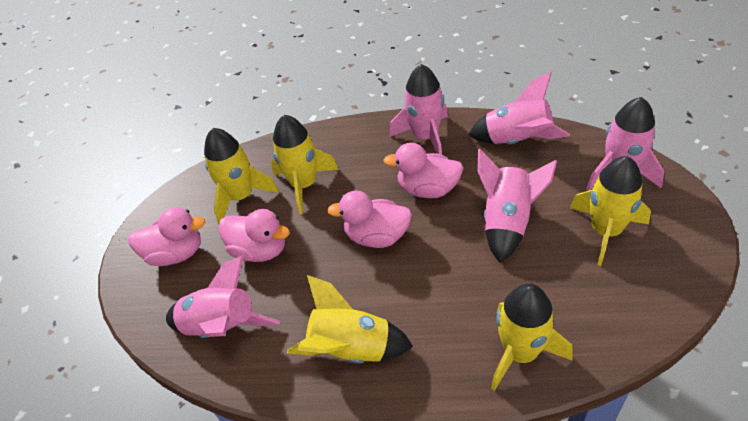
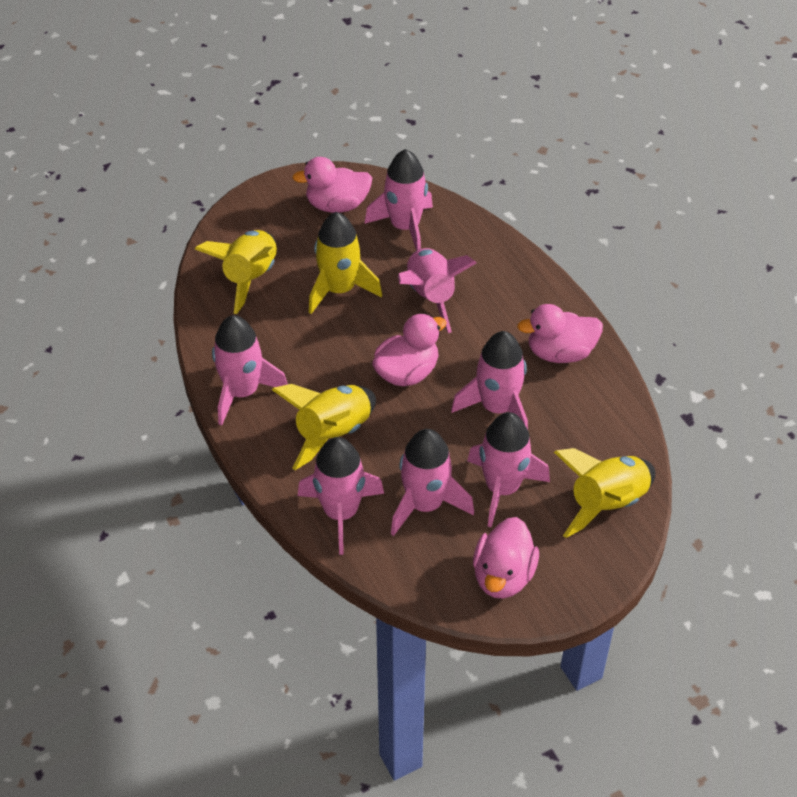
pink rocket: 5 -> 7
yellow rocket: 5 -> 4

